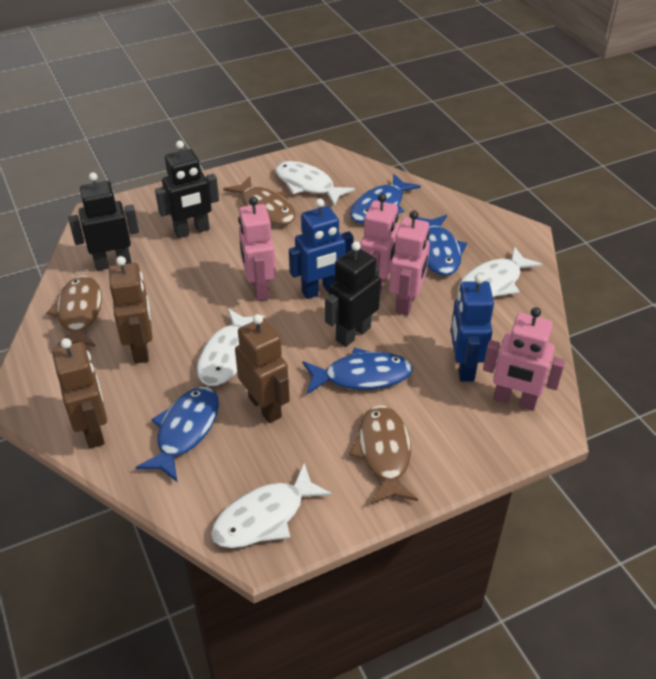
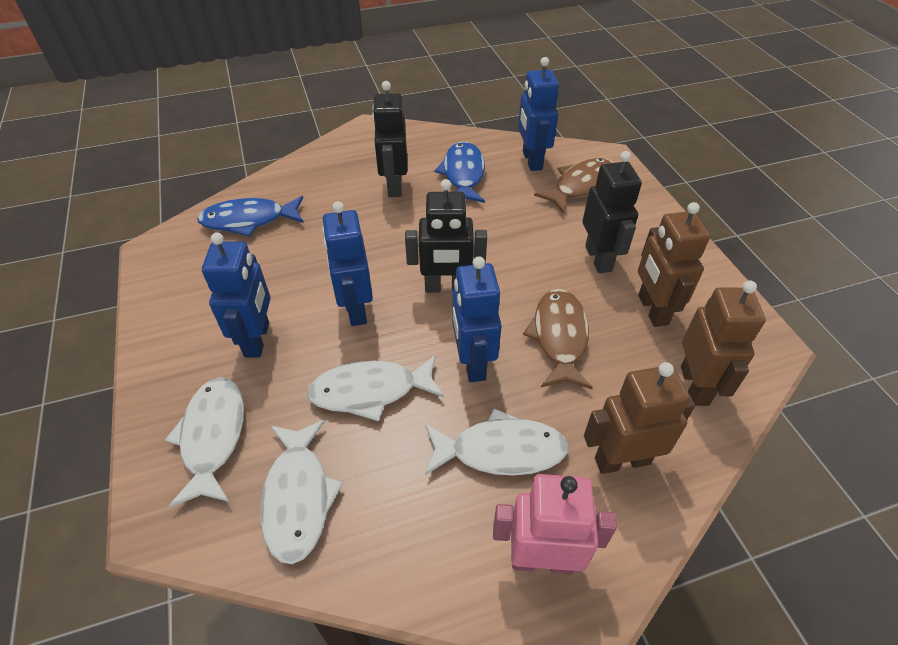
blue fish: 4 -> 2
blue robot: 2 -> 4
brown fish: 3 -> 2
pink robot: 4 -> 1

